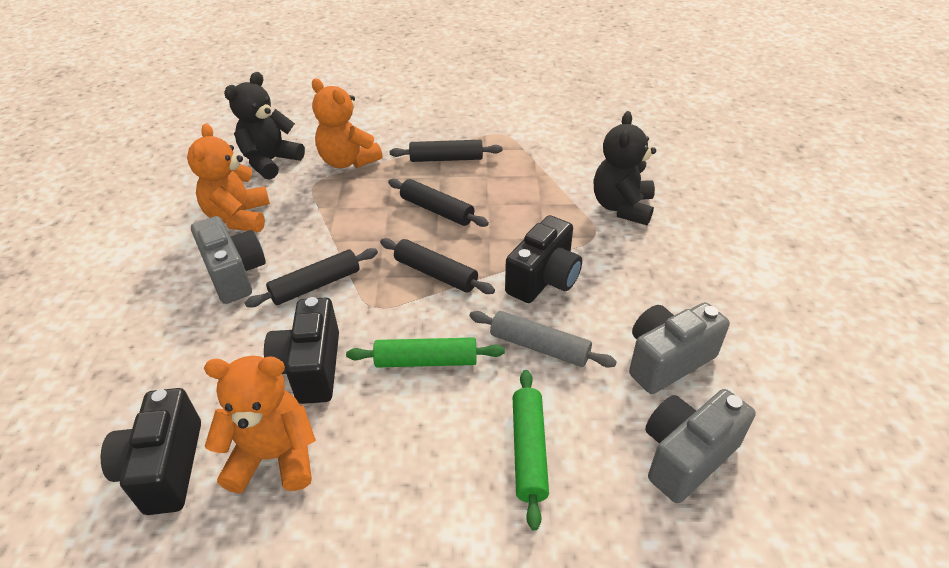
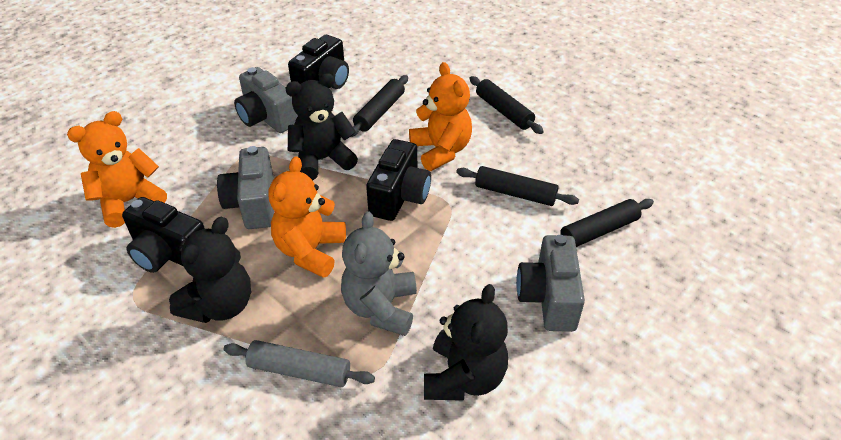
black teddy bear: 2 -> 3
green rolling pin: 2 -> 0
grey teddy bear: 0 -> 1

